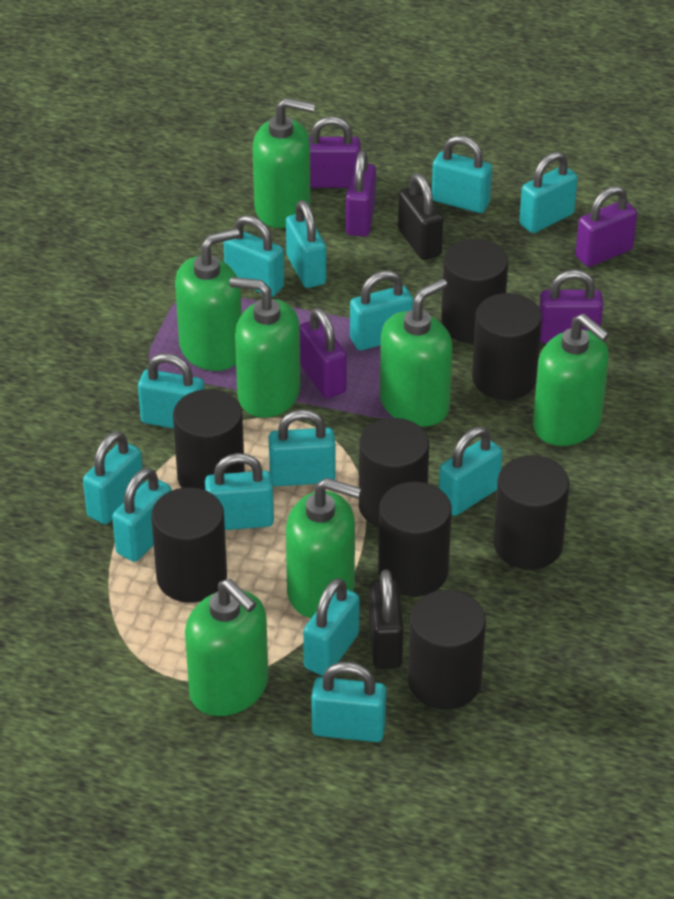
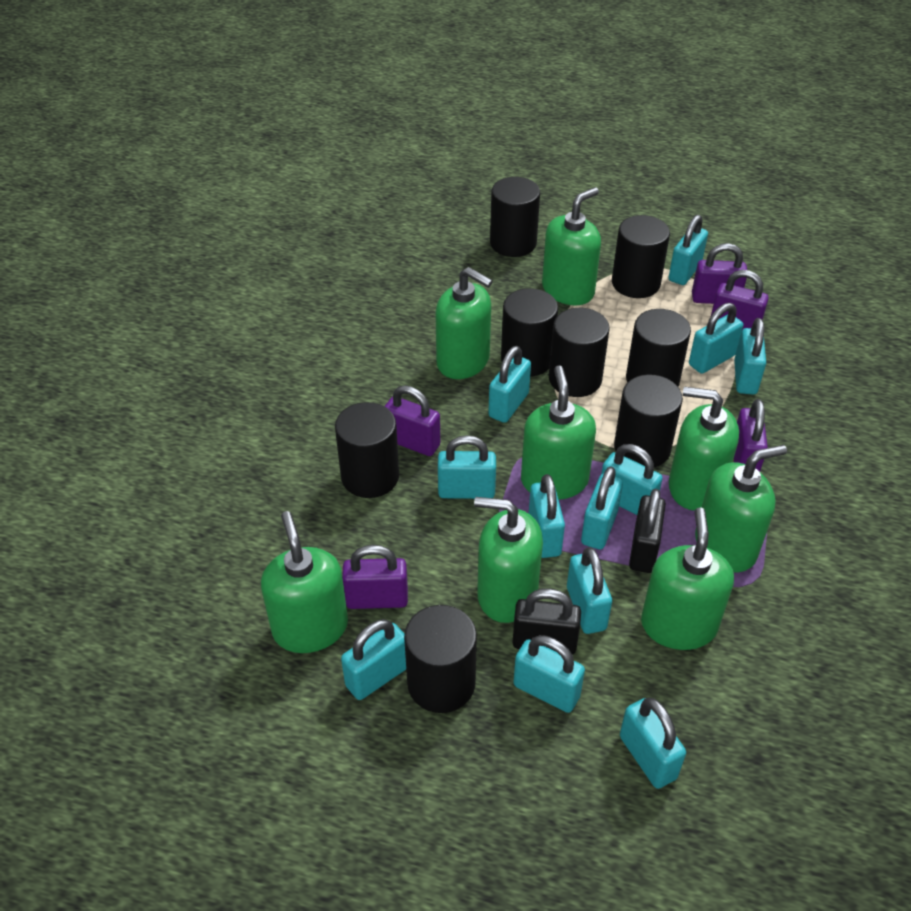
green soap dispenser: 7 -> 8
turquoise padlock: 13 -> 12

